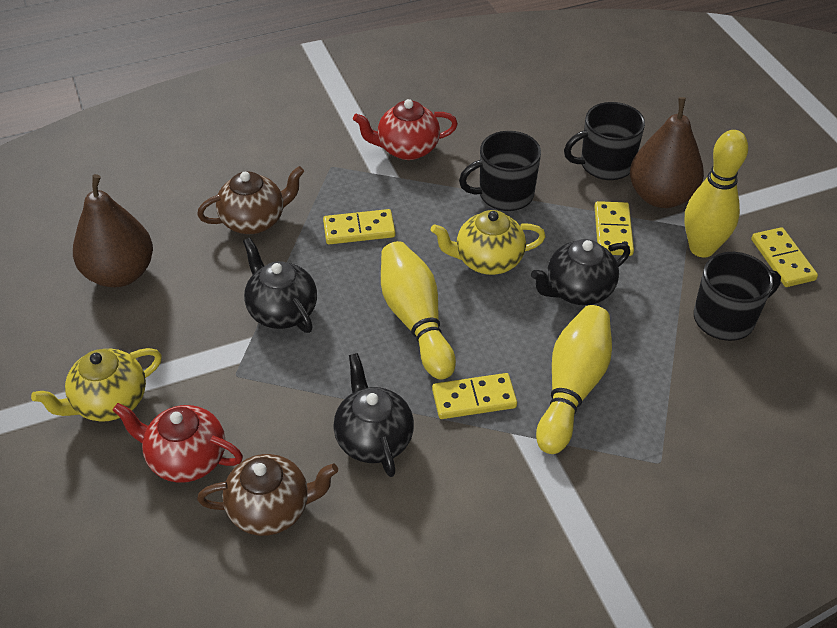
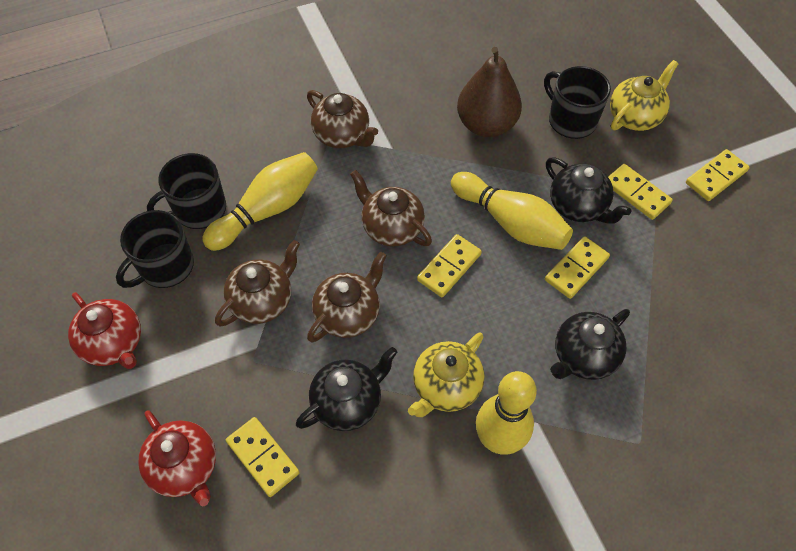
brown pear: 2 -> 1
brown teapot: 2 -> 4
yellow domino: 4 -> 5

